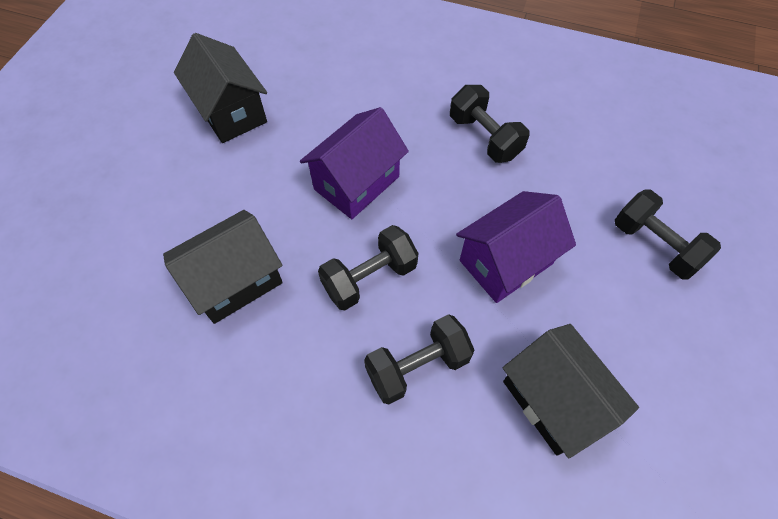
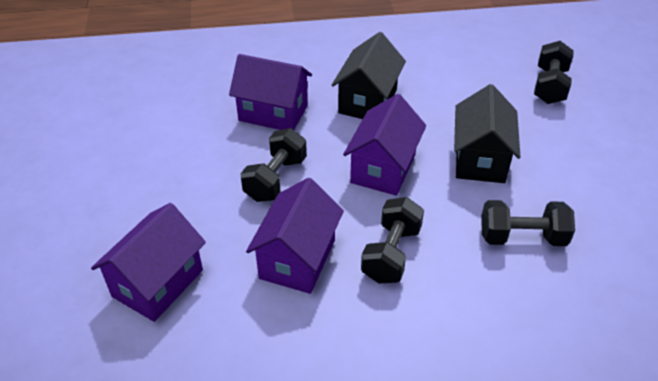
black house: 3 -> 2
purple house: 2 -> 4

